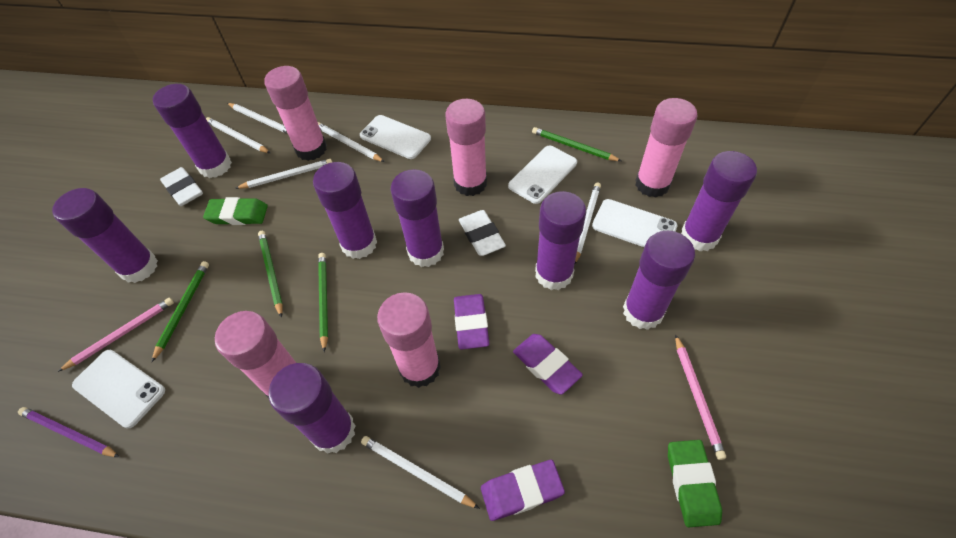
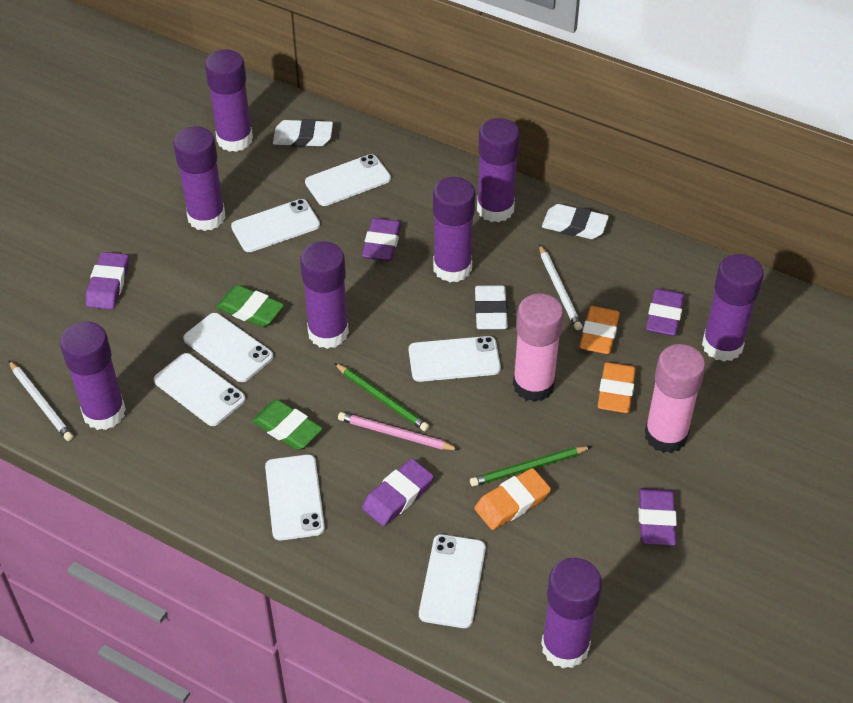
green pencil: 4 -> 2
orange eraser: 0 -> 3
pink glue stick: 5 -> 2
pink pencil: 2 -> 1
purple eraser: 3 -> 5
purple pencil: 1 -> 0
white eraser: 2 -> 3
white pencil: 6 -> 2
white phone: 4 -> 7

